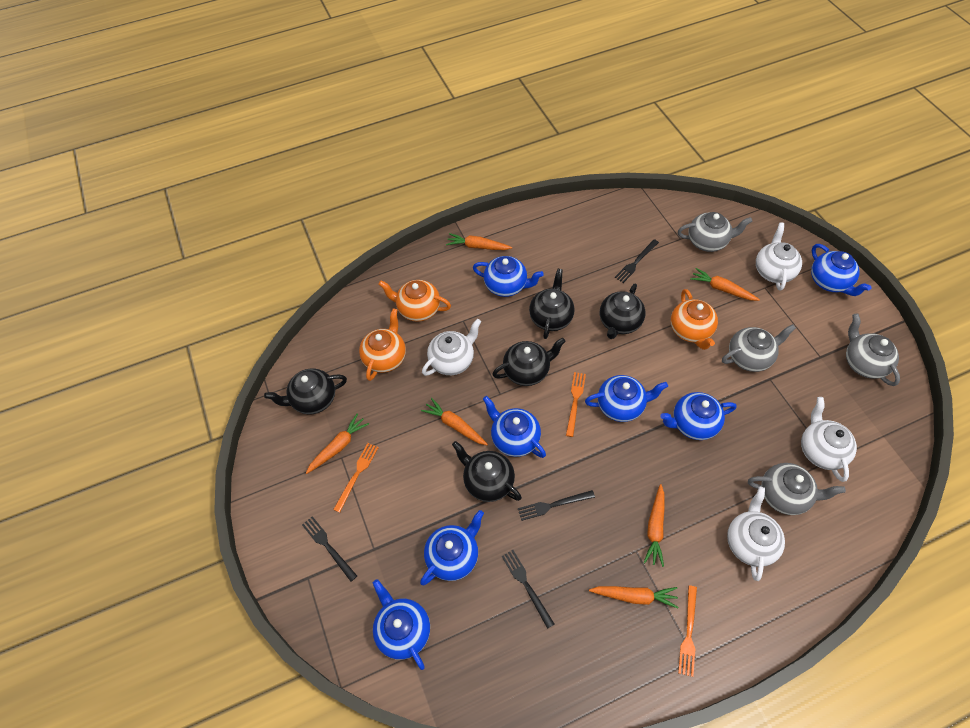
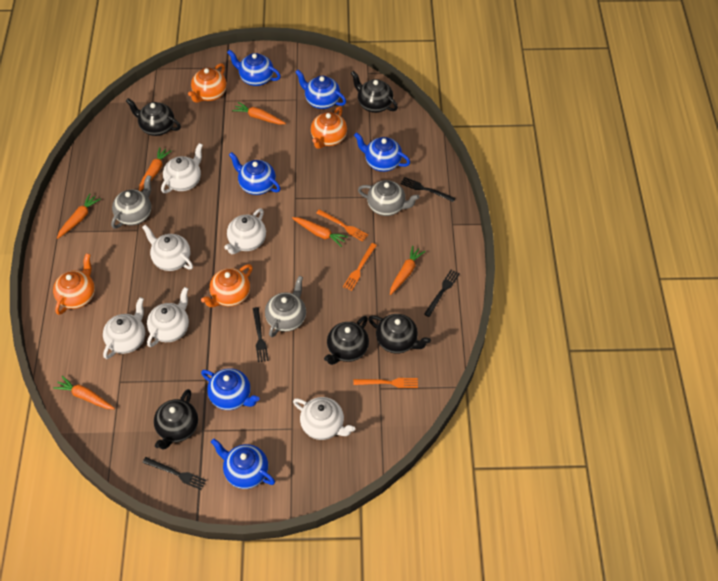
blue teapot: 7 -> 6
grey teapot: 4 -> 3
orange teapot: 3 -> 4
white teapot: 4 -> 6

